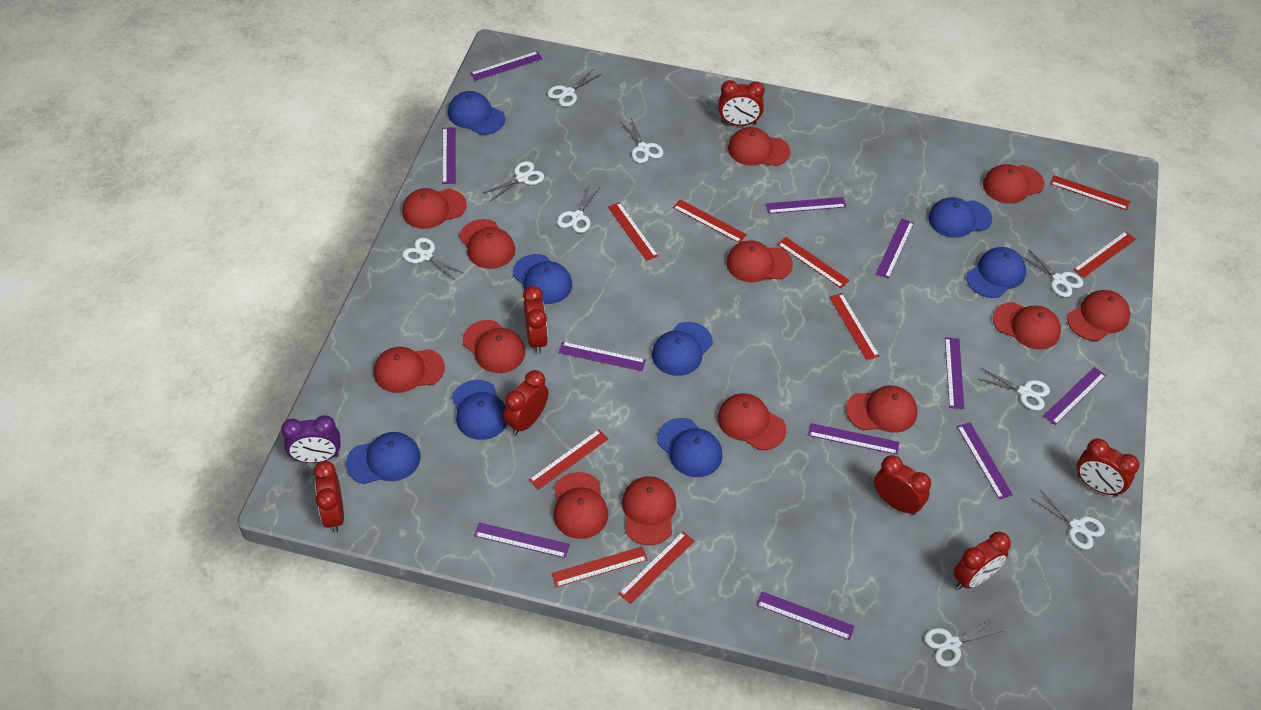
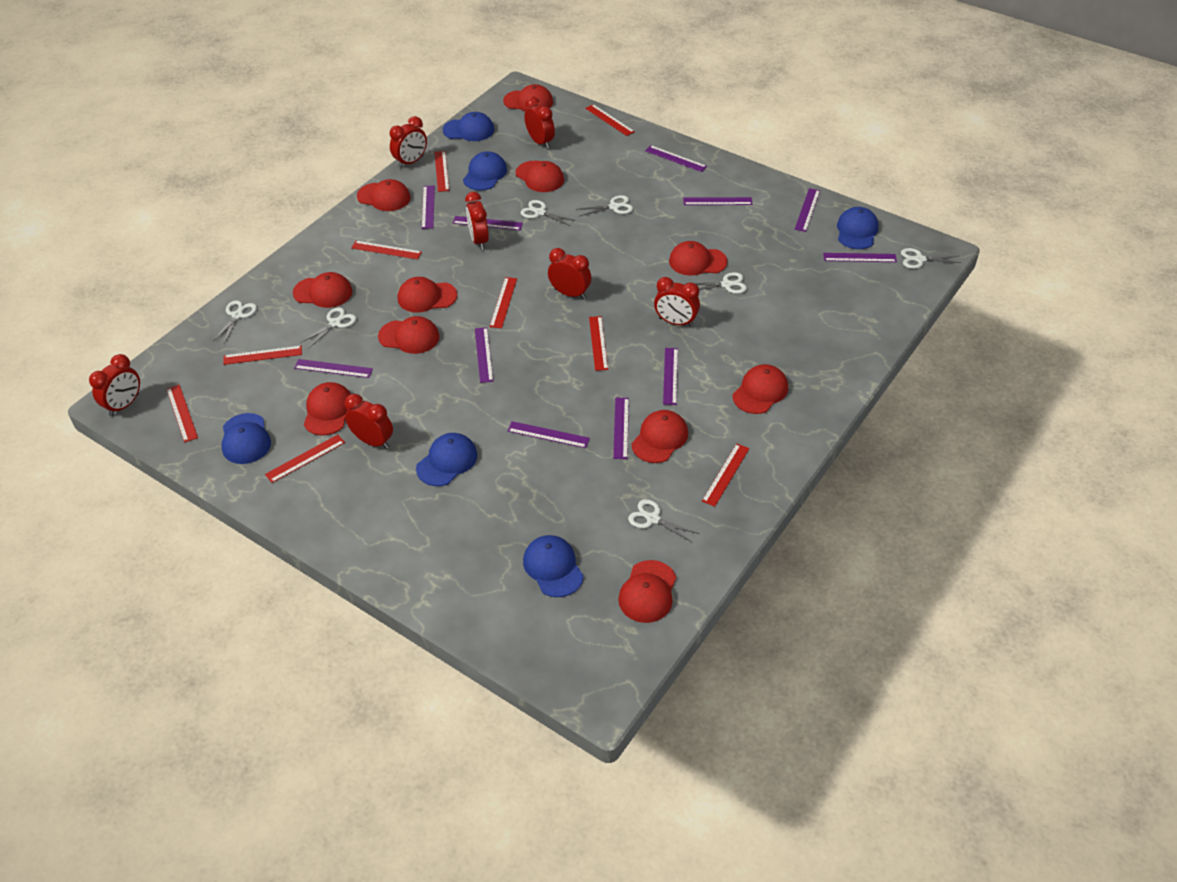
blue cap: 8 -> 6
purple clock: 1 -> 0
red cap: 13 -> 11
white scissors: 9 -> 7

